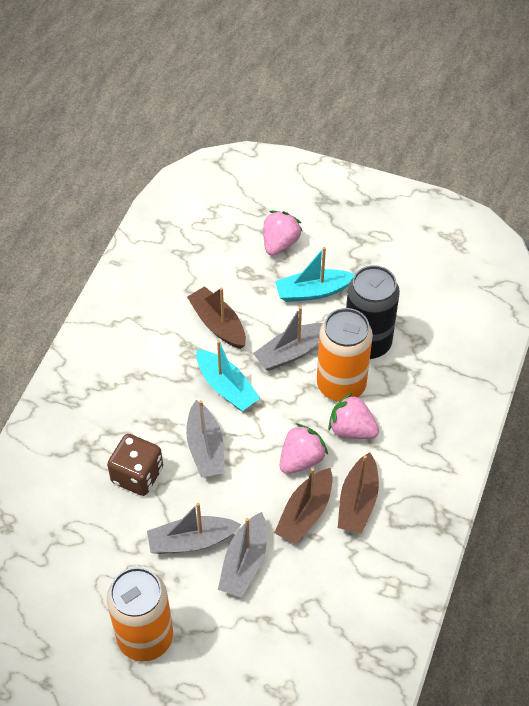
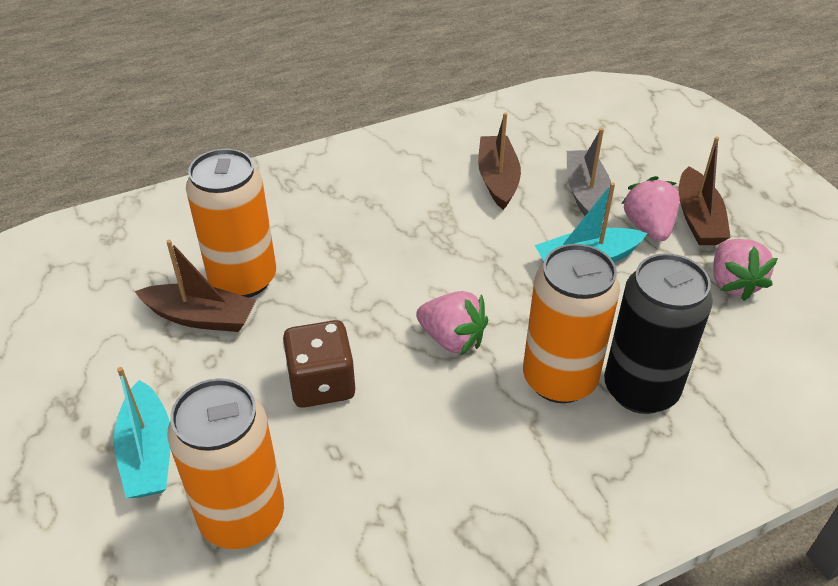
grey boat: 4 -> 1
orange can: 2 -> 3

